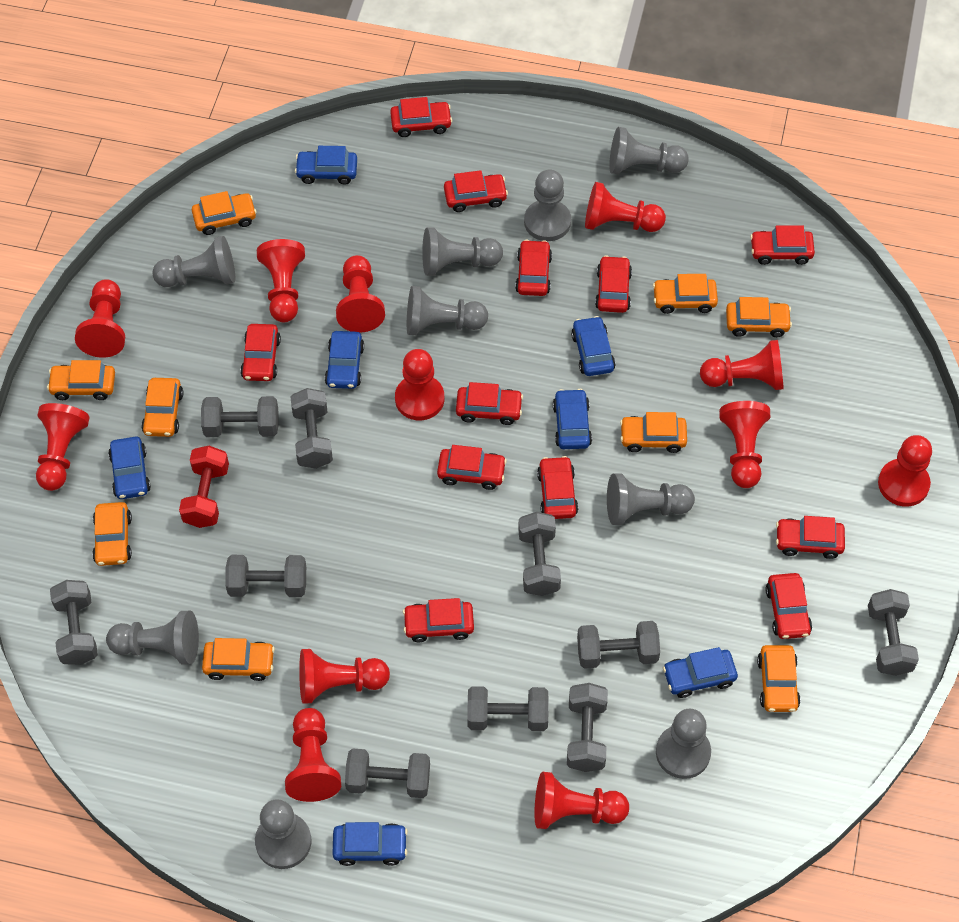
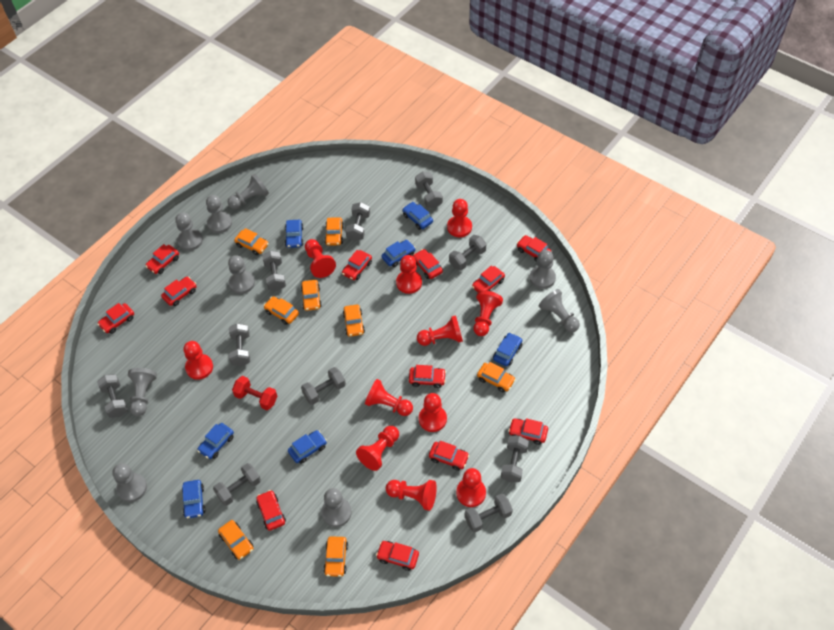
orange car: 9 -> 8
red pawn: 12 -> 11

